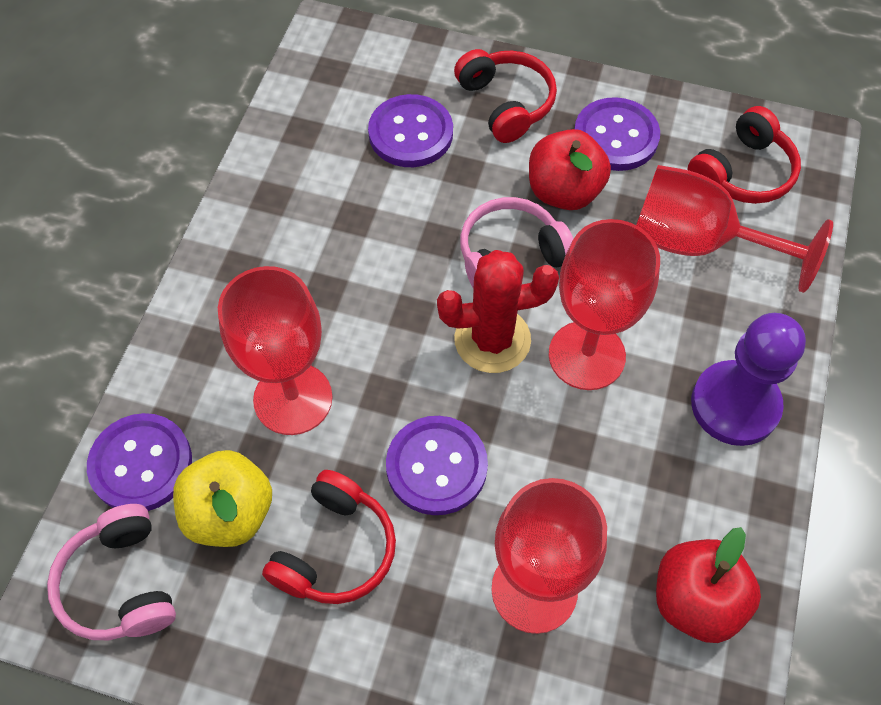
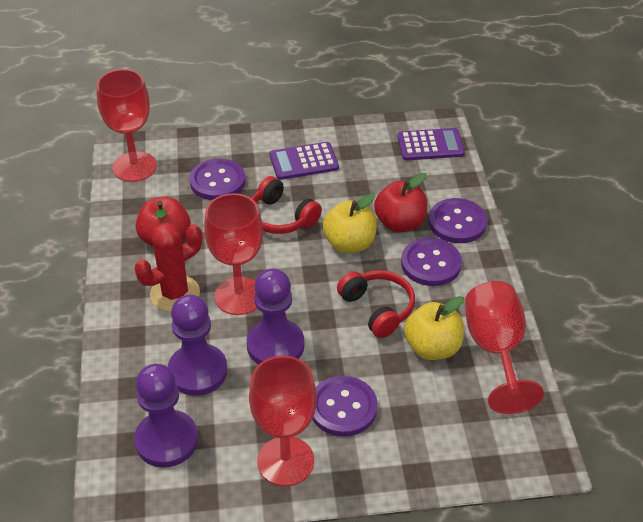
pink headphones: 2 -> 0
purple calculator: 0 -> 2
purple pawn: 1 -> 3
red headphones: 3 -> 2
yellow apple: 1 -> 2

